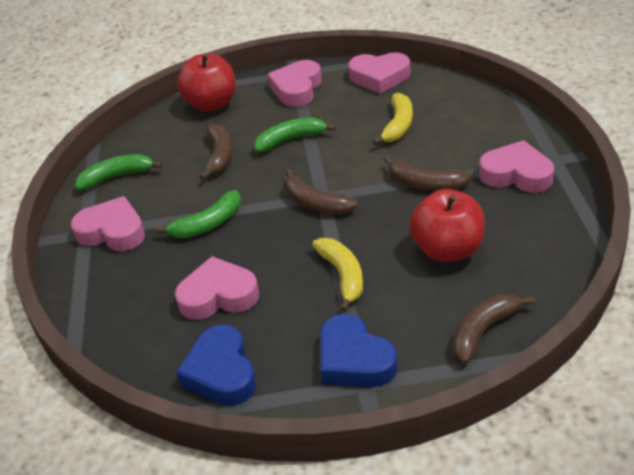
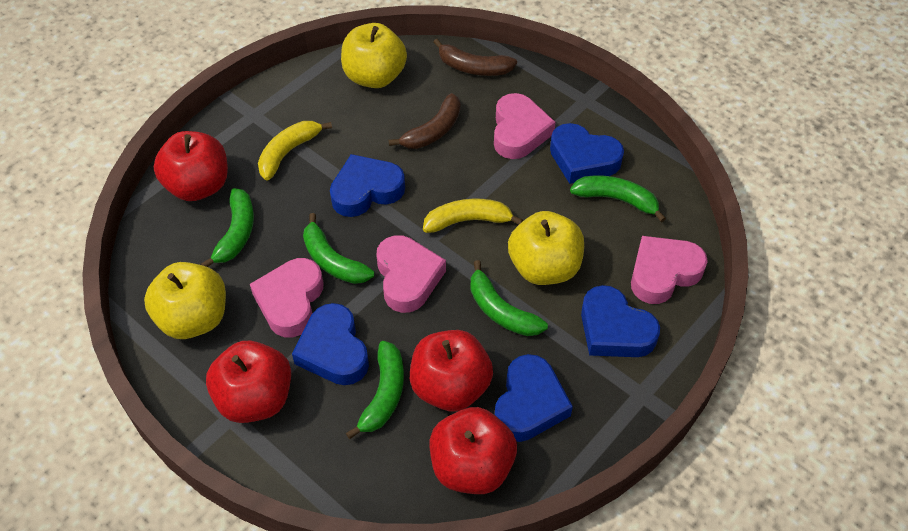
blue heart: 2 -> 5
brown banana: 4 -> 2
green banana: 3 -> 5
pink heart: 5 -> 4
red apple: 2 -> 4
yellow apple: 0 -> 3

